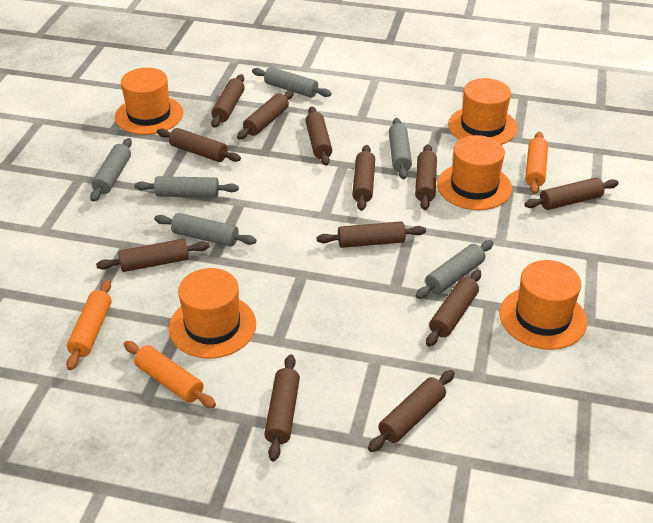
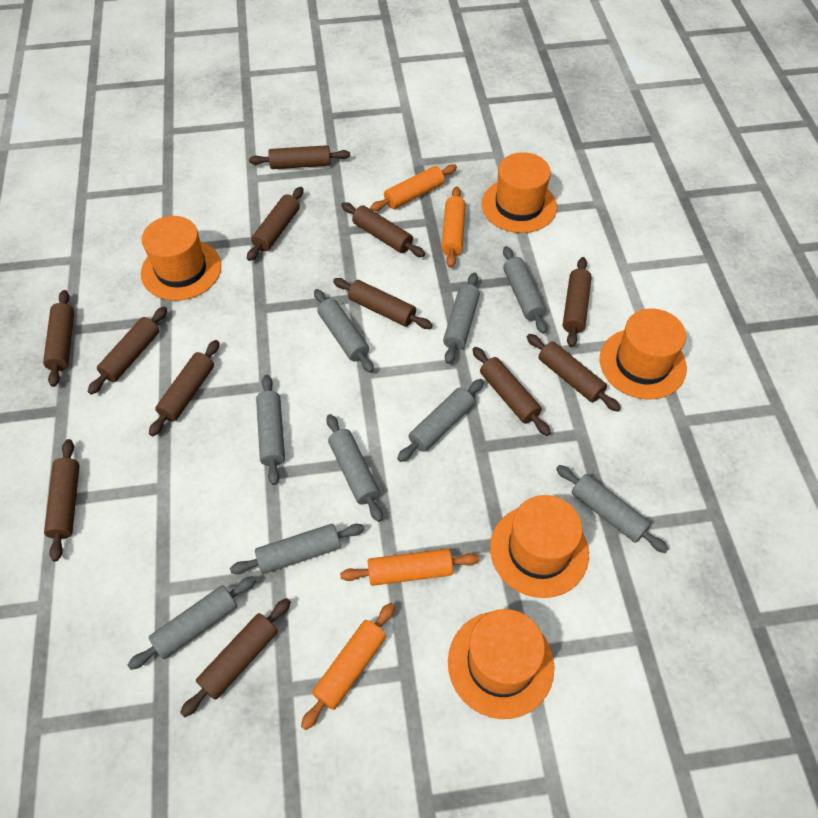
grey rolling pin: 6 -> 9
orange rolling pin: 3 -> 4

